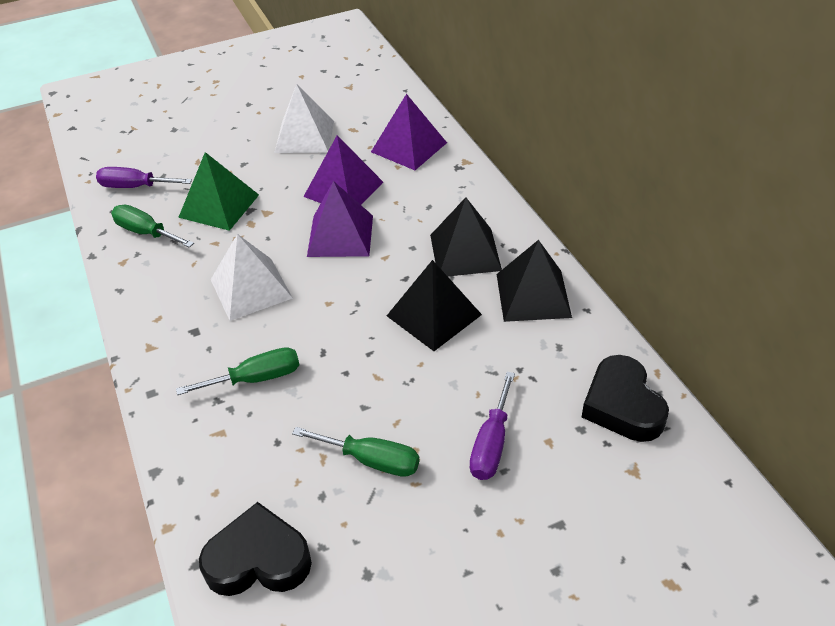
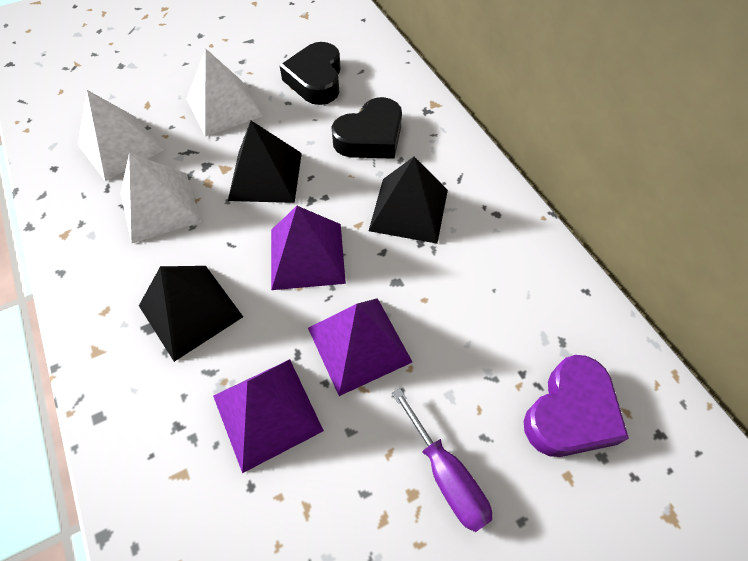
green pyramid: 1 -> 0
green screwdriver: 3 -> 0
purple heart: 0 -> 1
purple screwdriver: 2 -> 1
white pyramid: 2 -> 3

